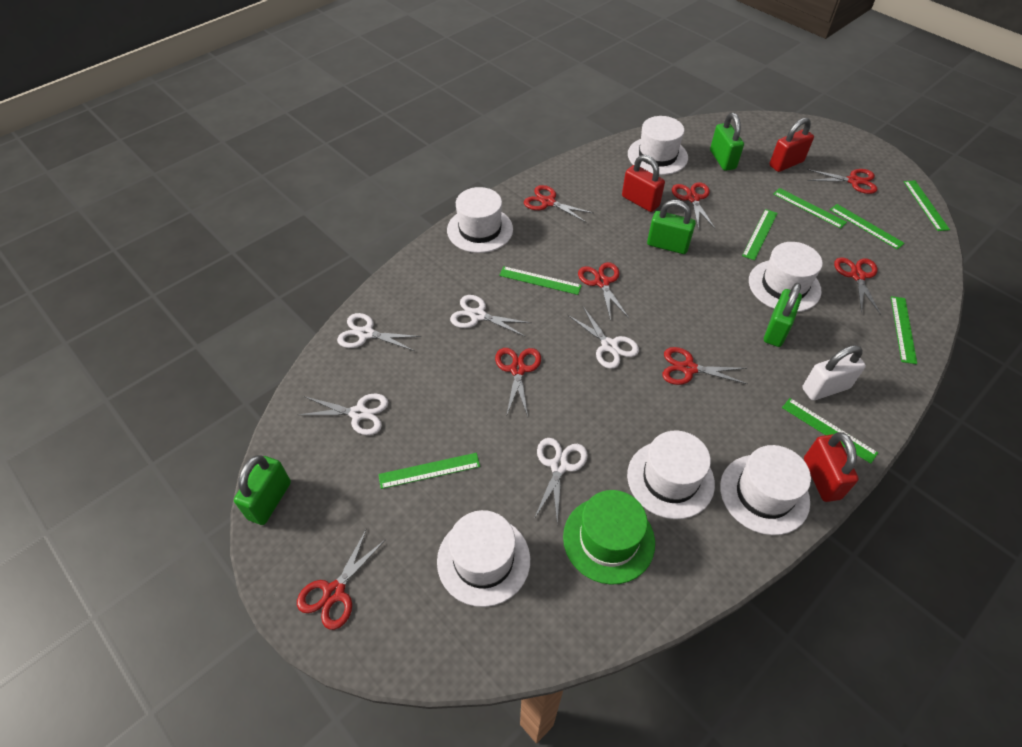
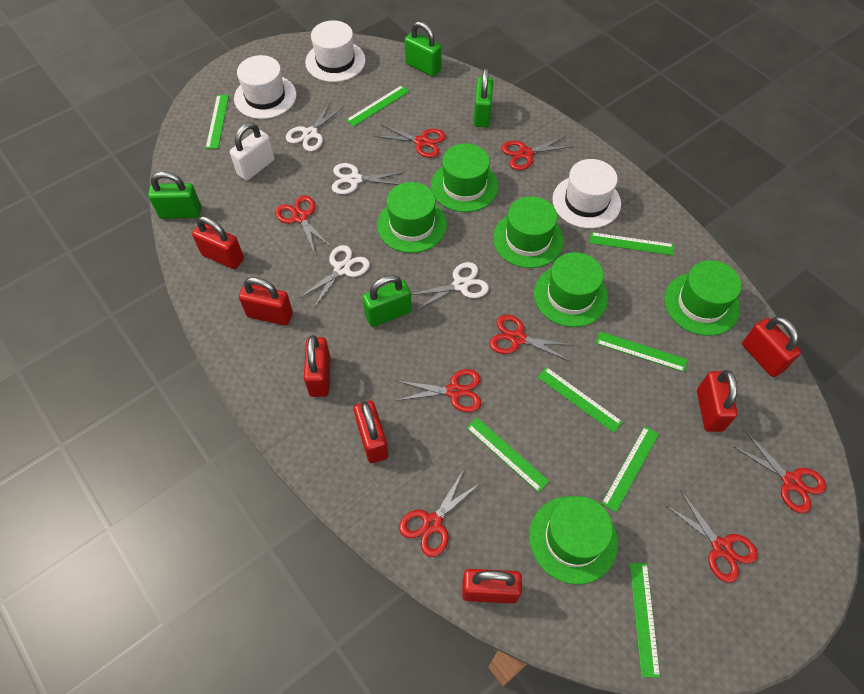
green hat: 1 -> 6
red padlock: 3 -> 7
white hat: 6 -> 3
white scissors: 5 -> 4

